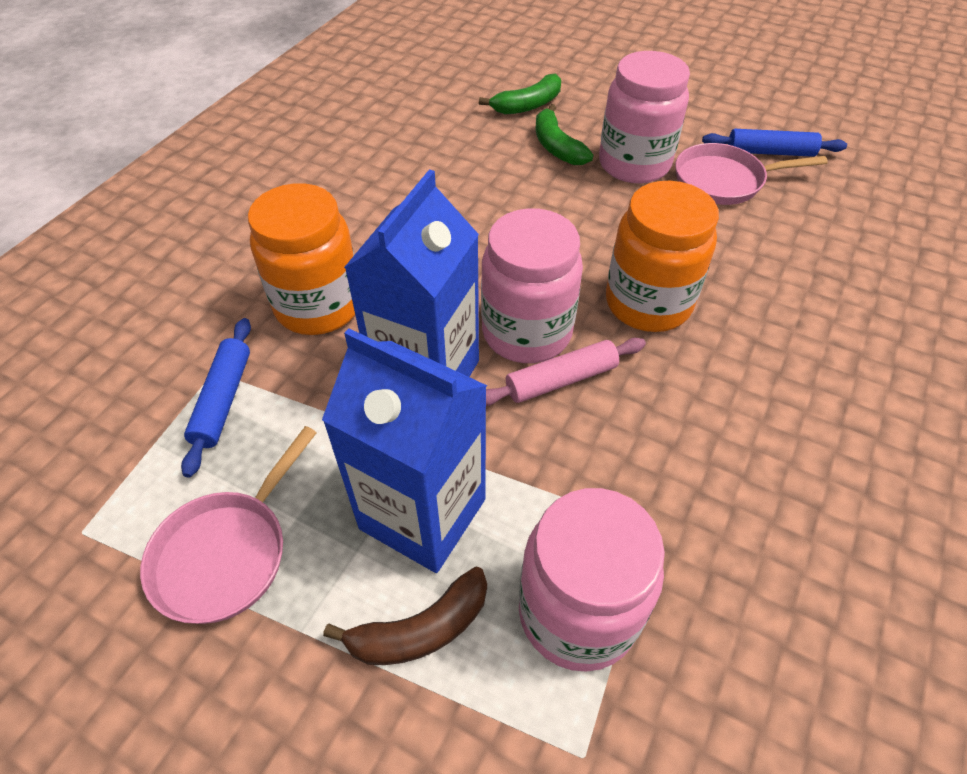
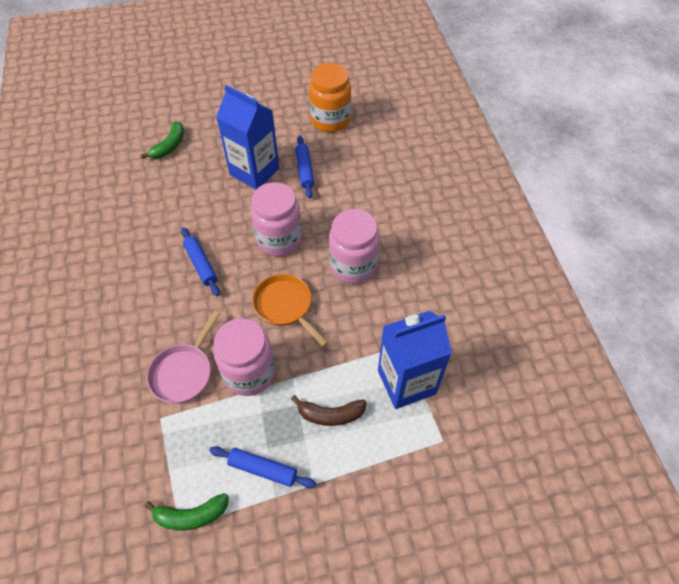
blue rolling pin: 2 -> 3
orange jar: 2 -> 1
orange pan: 0 -> 1
pink pan: 2 -> 1
pink rolling pin: 1 -> 0

